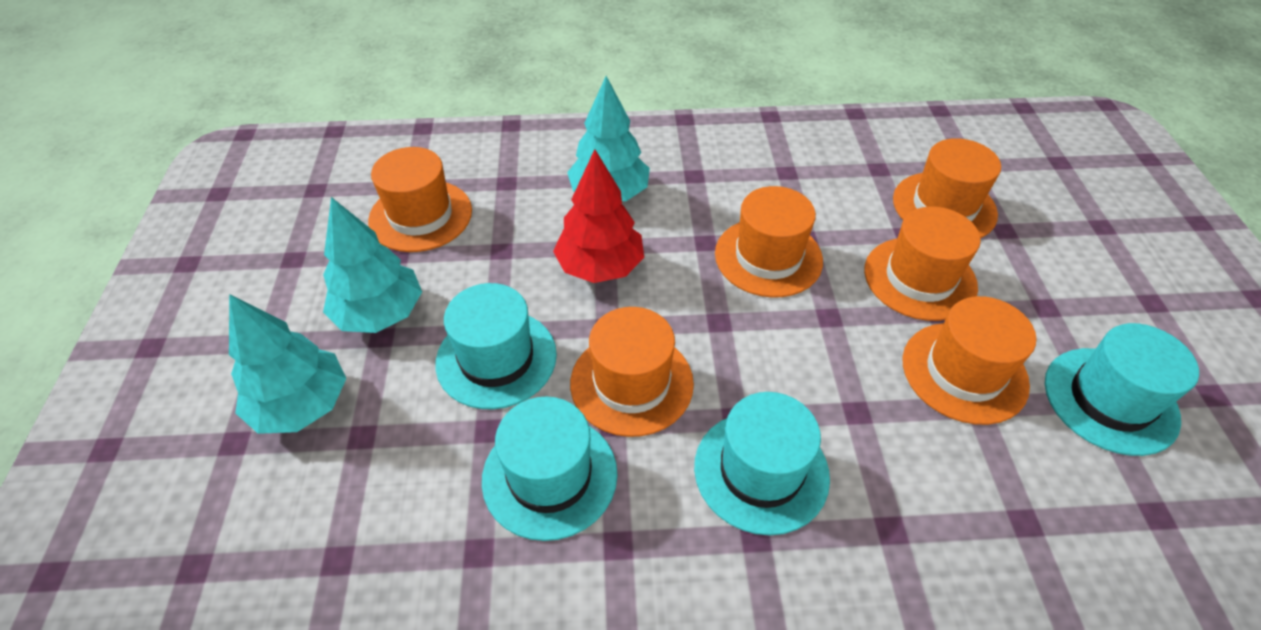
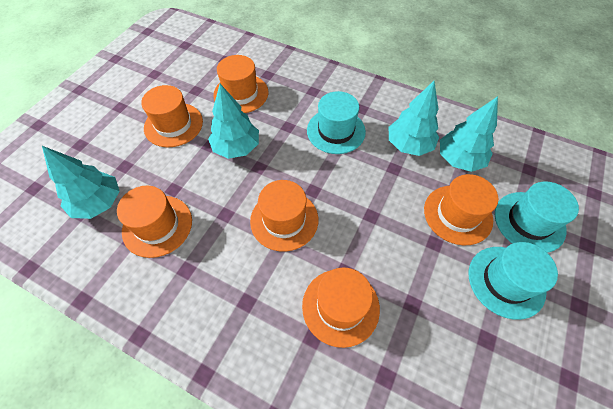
red tree: 1 -> 0
turquoise hat: 4 -> 3
turquoise tree: 3 -> 4

